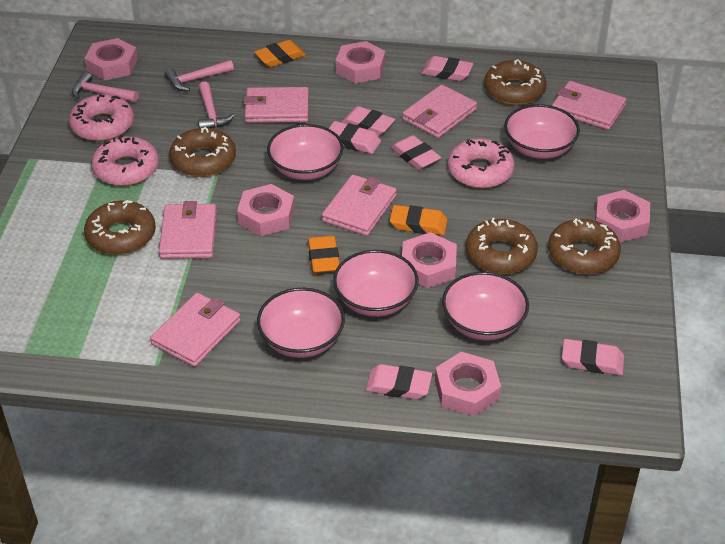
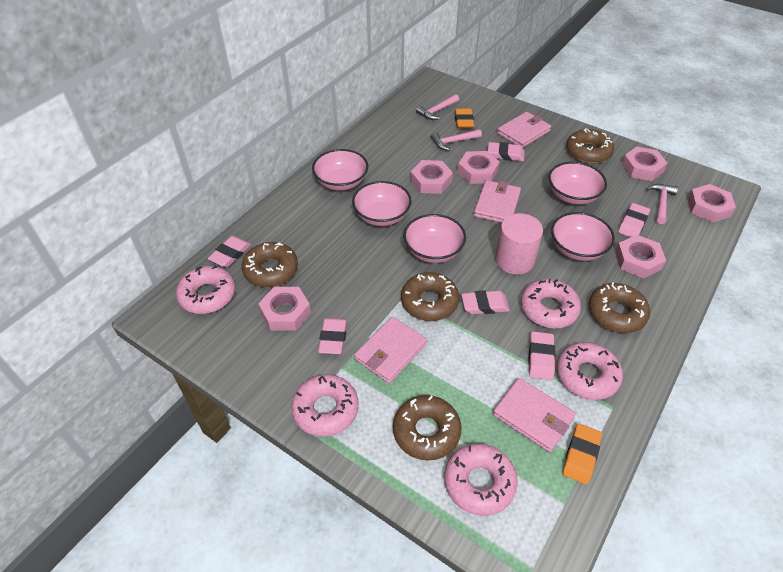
orange eraser: 3 -> 2
pink cylinder: 0 -> 1
pink donut: 3 -> 5
pink wallet: 6 -> 4

